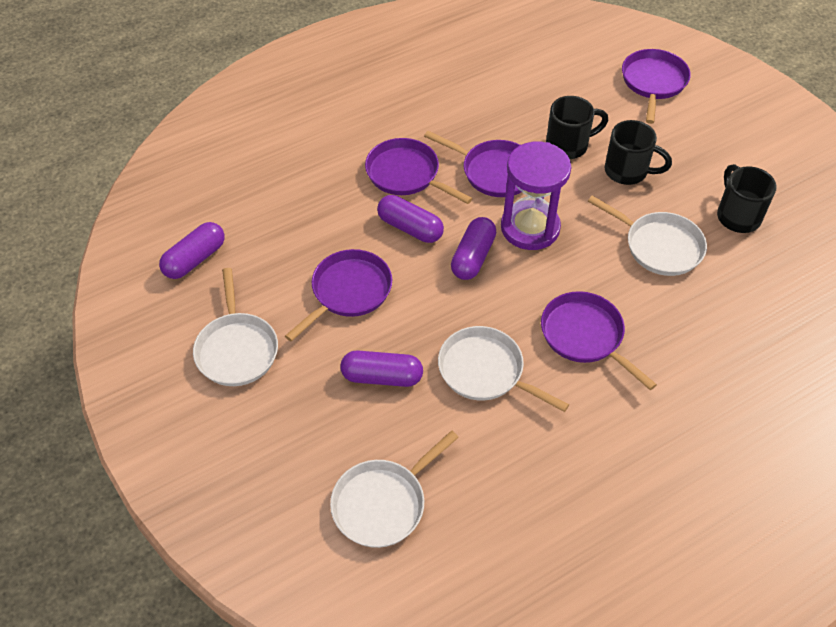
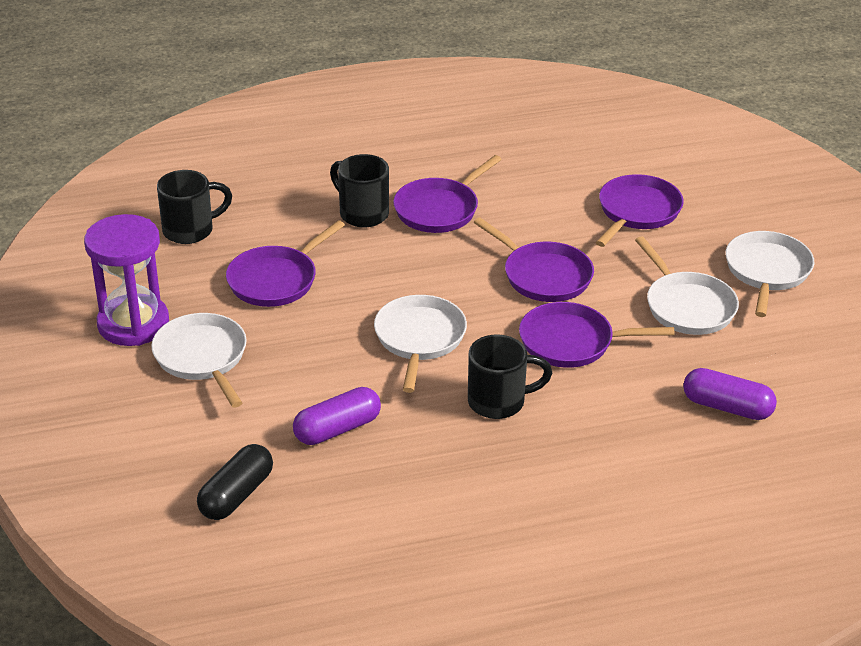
black capsule: 0 -> 1
purple capsule: 4 -> 2

